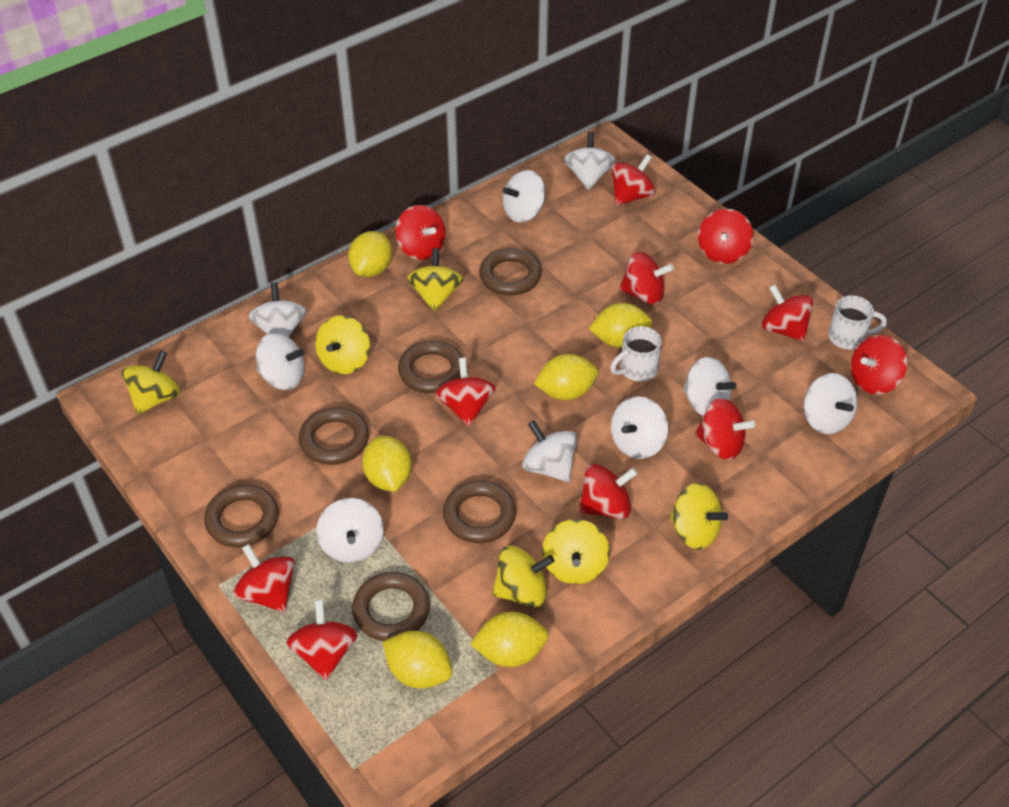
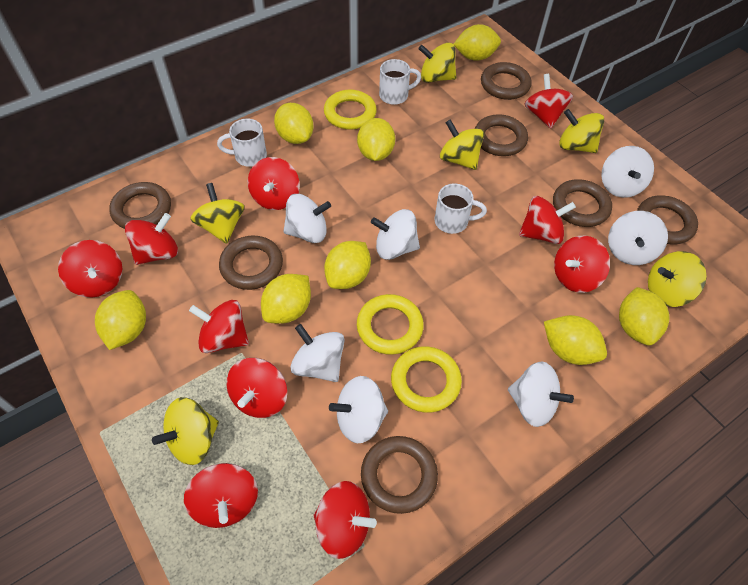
brown ring: 6 -> 7
red spinning top: 11 -> 10
white mug: 2 -> 3
white spinning top: 9 -> 7
yellow lemon: 6 -> 8
yellow ring: 0 -> 3

